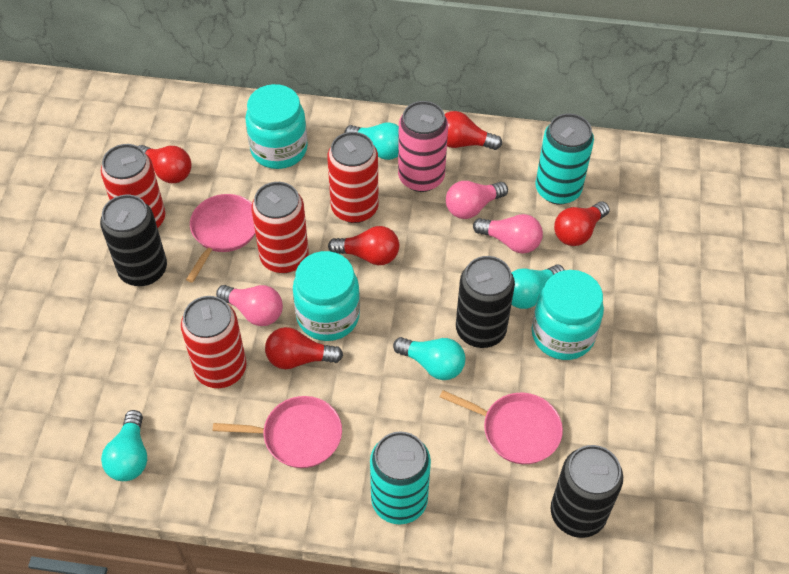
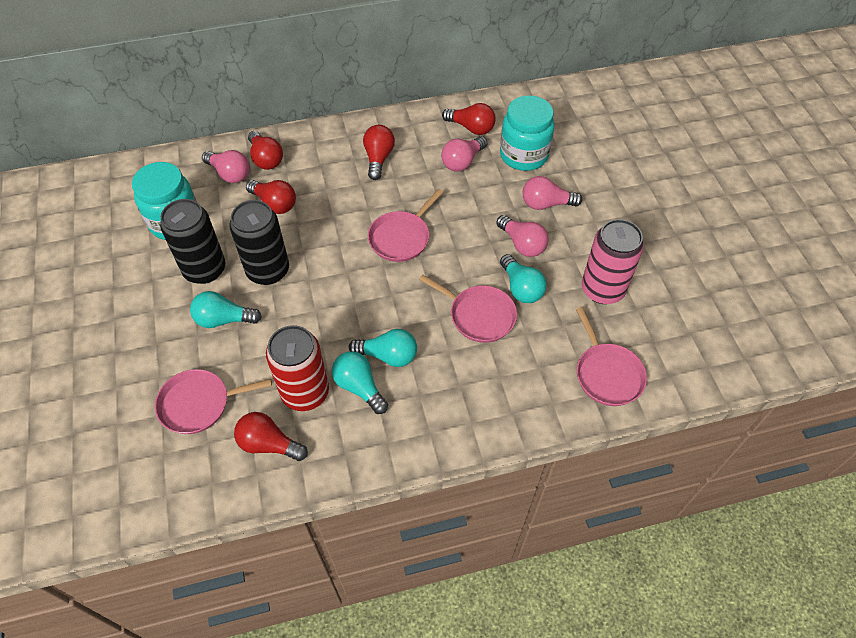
black can: 3 -> 2
pink light bulb: 3 -> 4
pink pan: 3 -> 4
red can: 4 -> 1
turquoise can: 2 -> 0
turquoise jar: 3 -> 2

